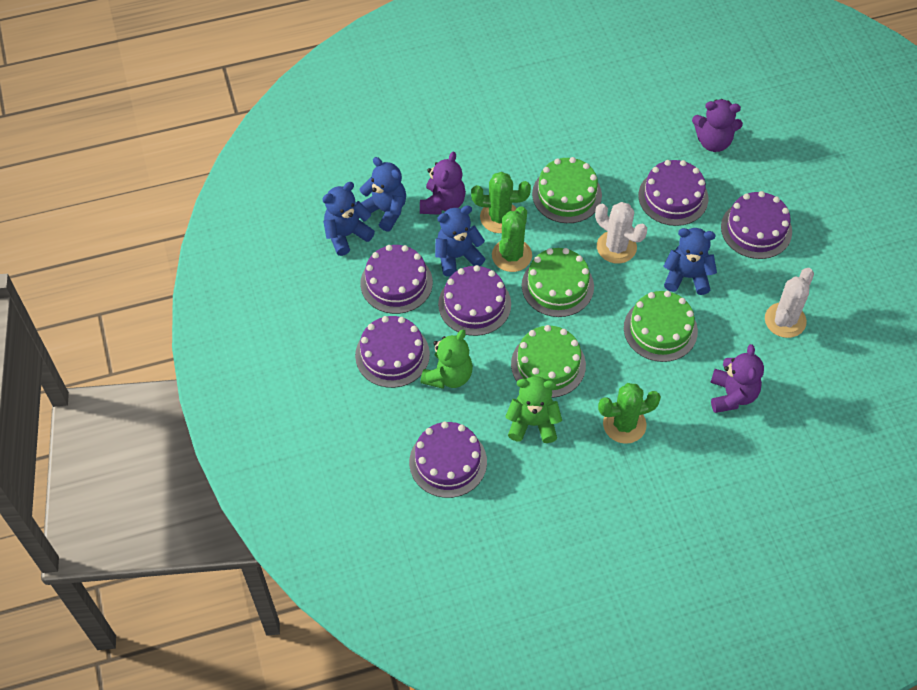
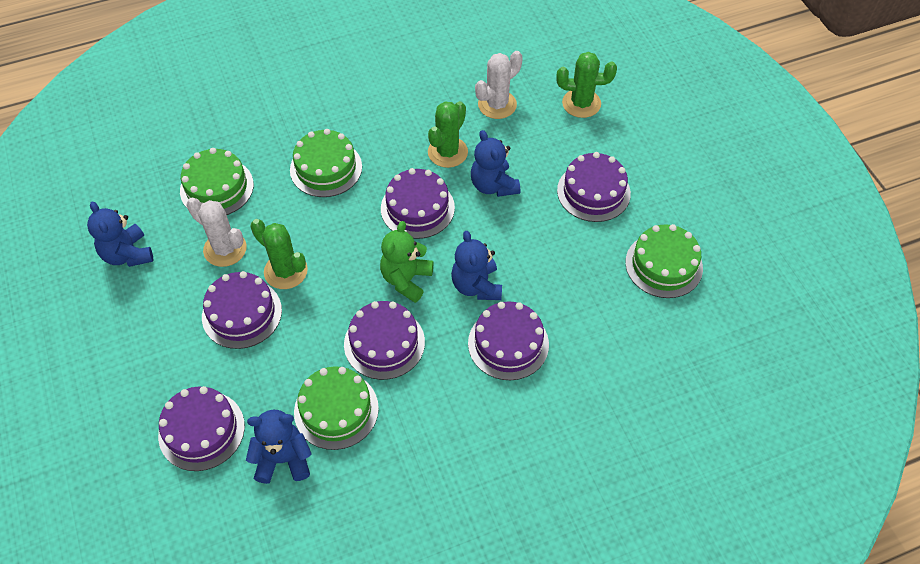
green teddy bear: 2 -> 1
purple teddy bear: 3 -> 0

